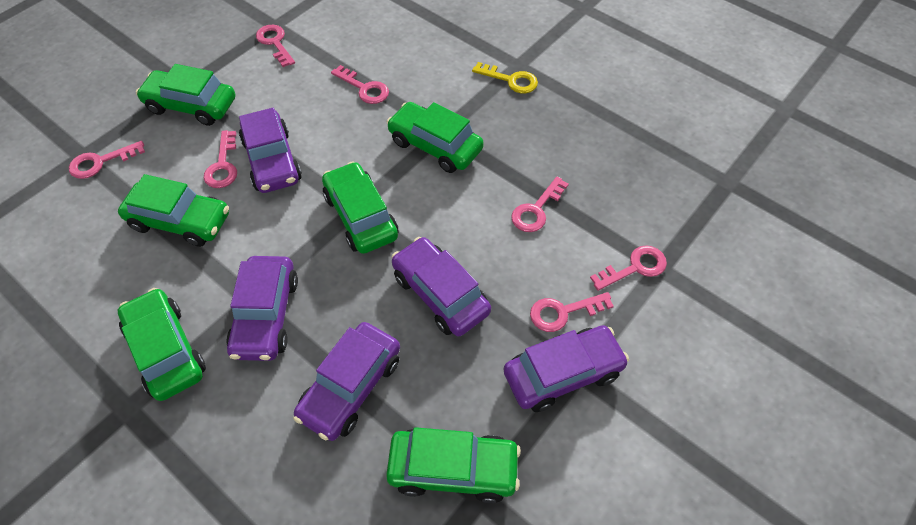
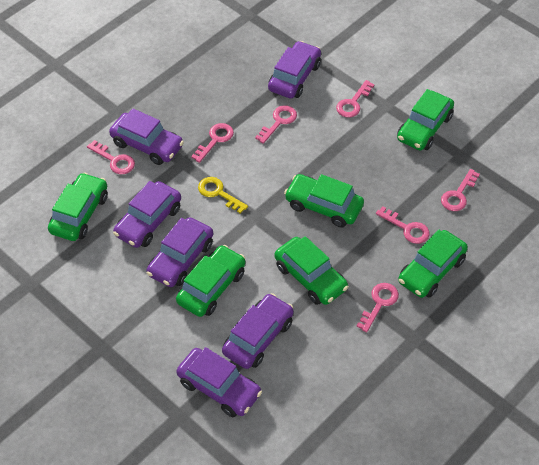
purple car: 5 -> 6

